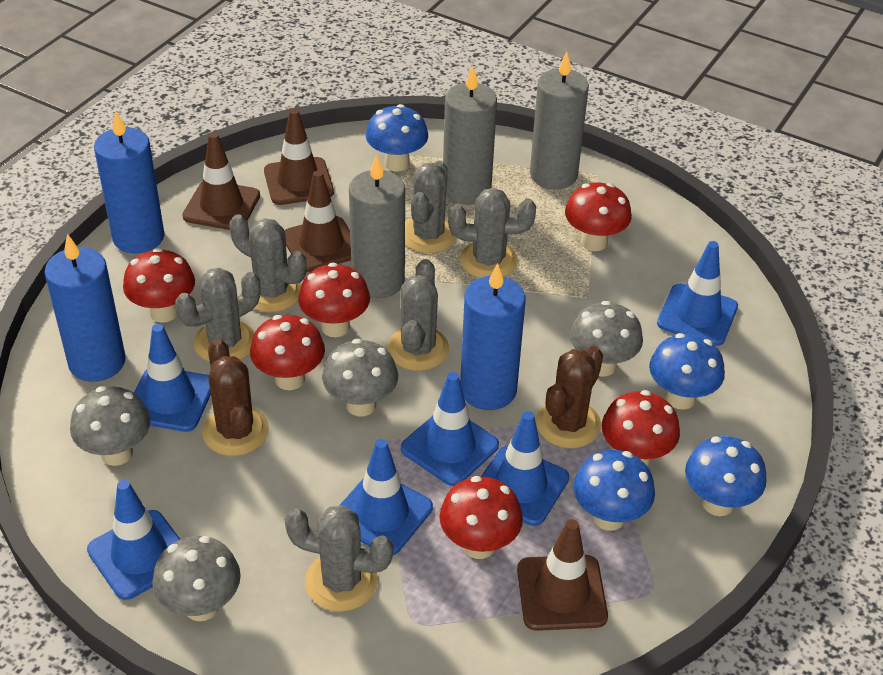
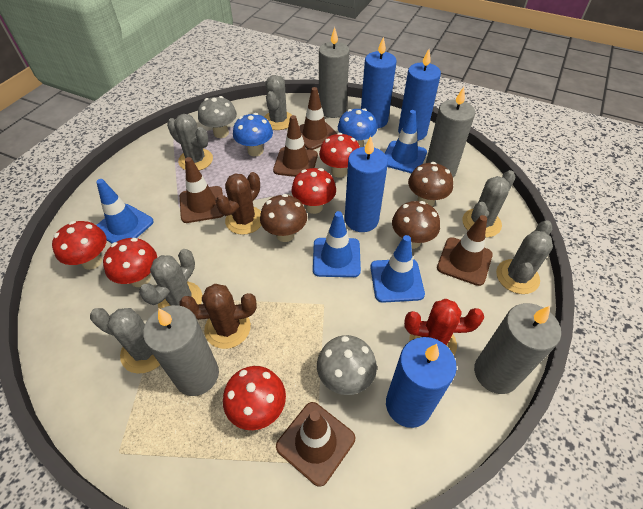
blue candle: 3 -> 4
blue mushroom: 4 -> 2
blue traffic cone: 6 -> 4
brown mushroom: 0 -> 3
brown traffic cone: 4 -> 5
grey candle: 3 -> 4
grey mushroom: 4 -> 2
red cactus: 0 -> 1
red mushroom: 6 -> 5

